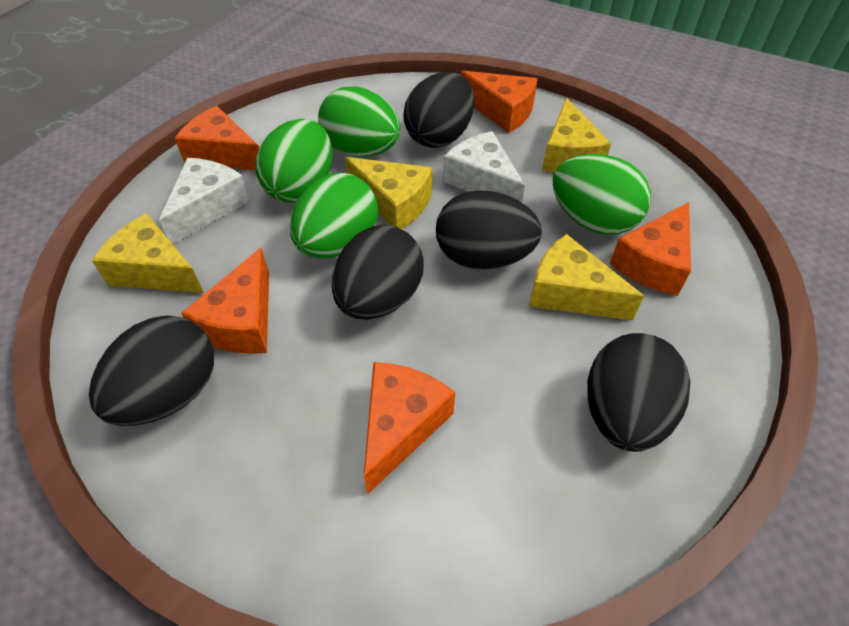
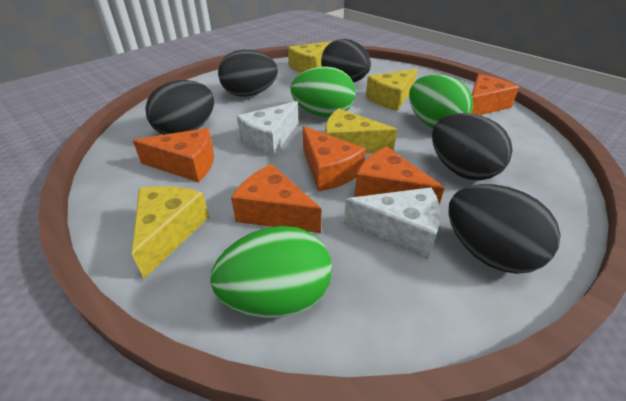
green egg: 4 -> 3

